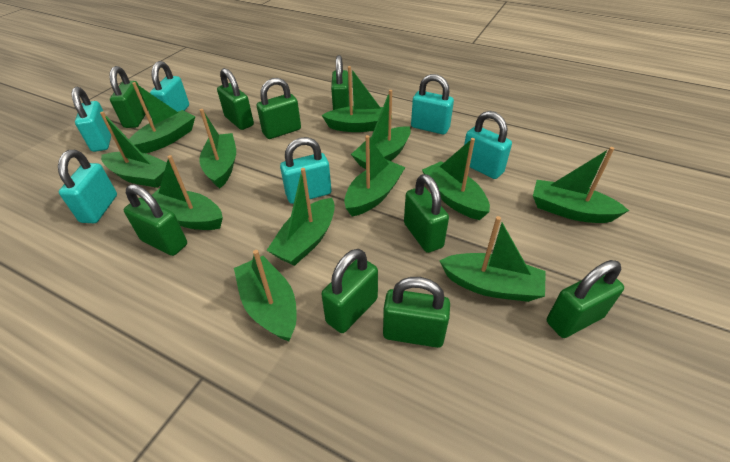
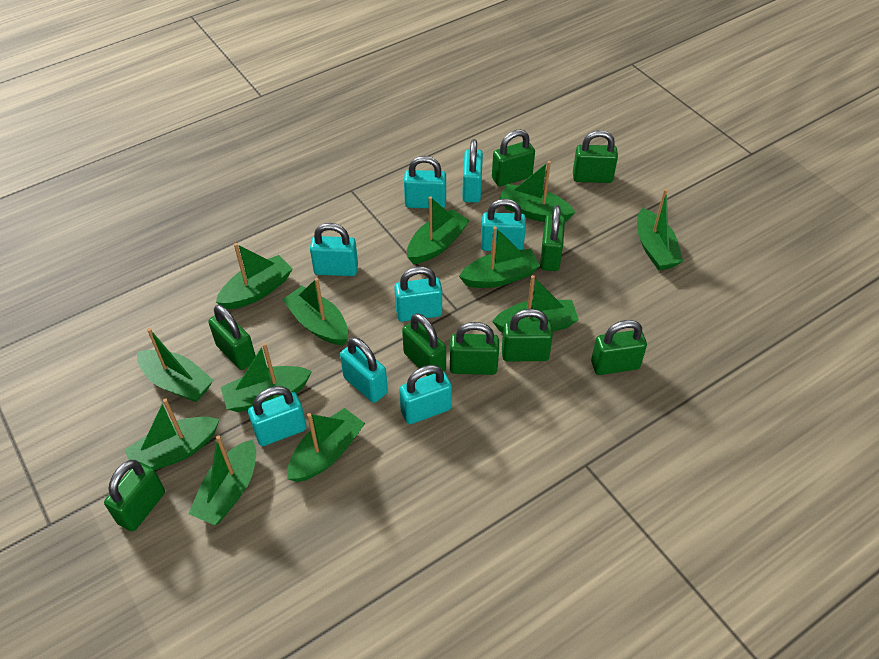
turquoise padlock: 6 -> 8

